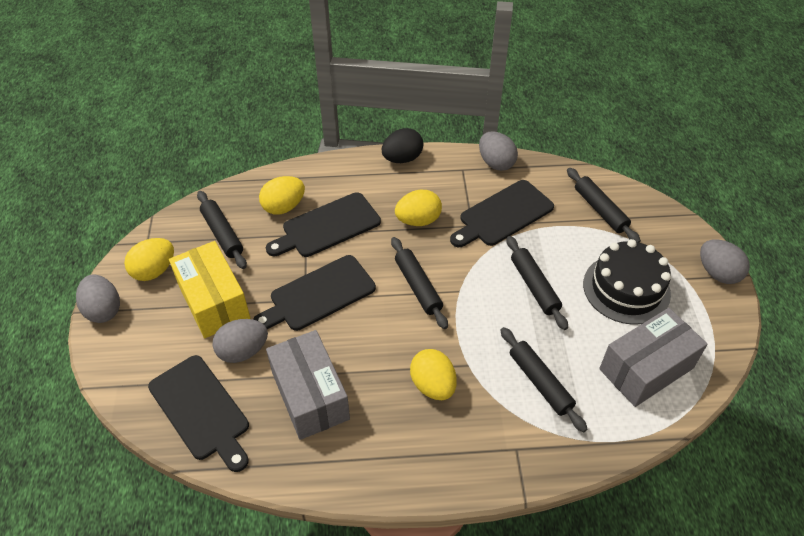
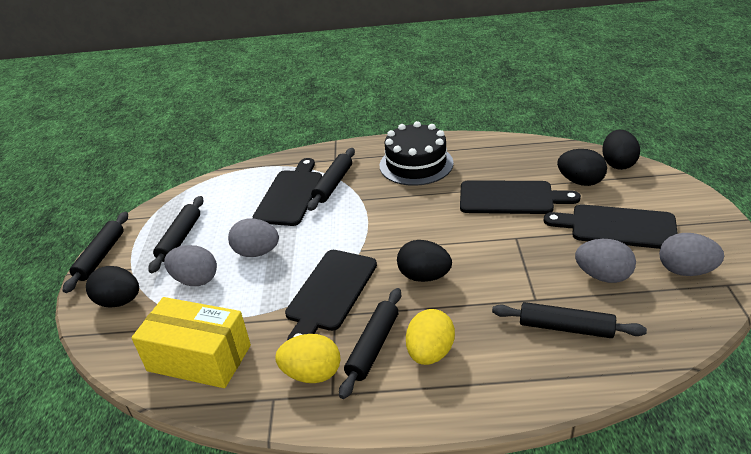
black egg: 1 -> 4
grey box: 2 -> 0
yellow egg: 4 -> 2

